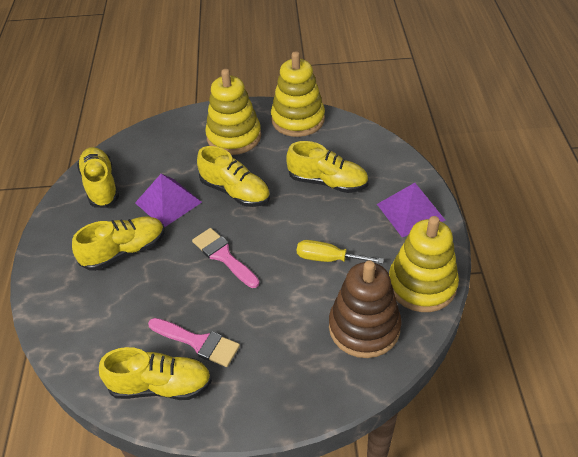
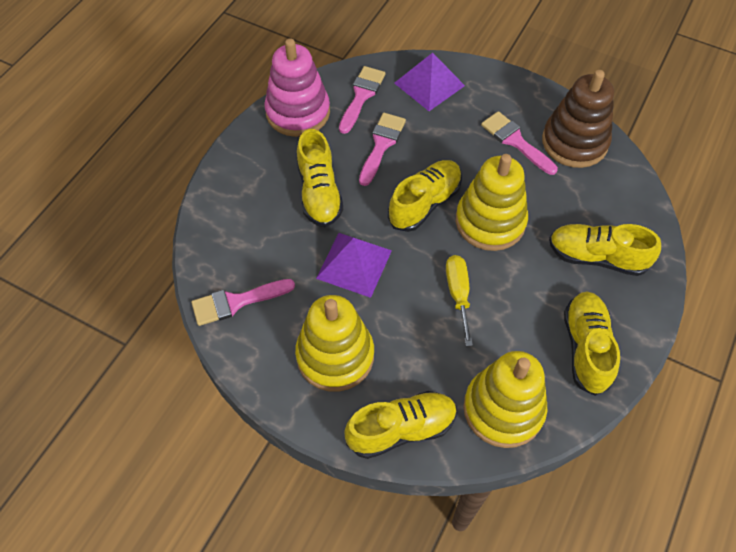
pink brush: 2 -> 4
pink stacking toy: 0 -> 1

